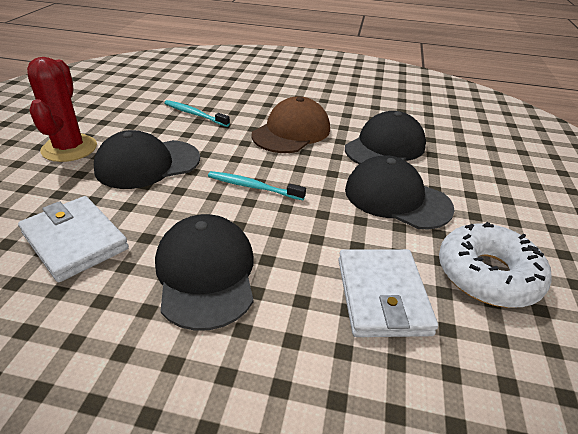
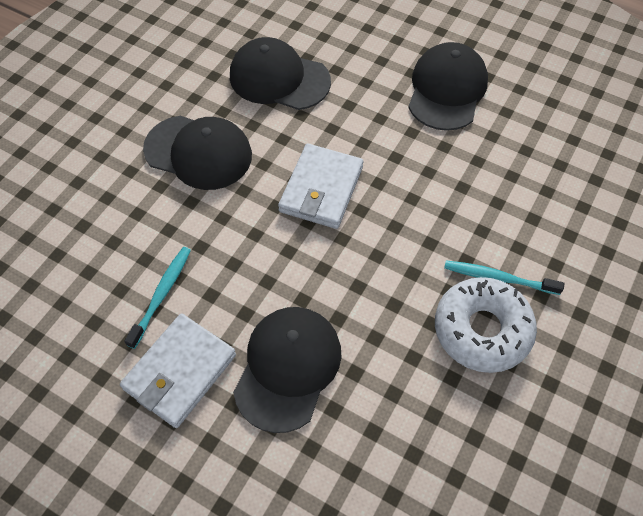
brown cap: 1 -> 0
red cactus: 1 -> 0

